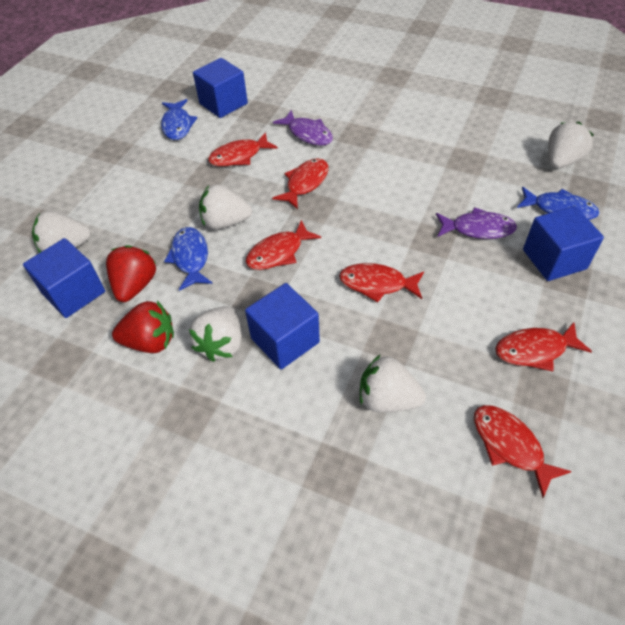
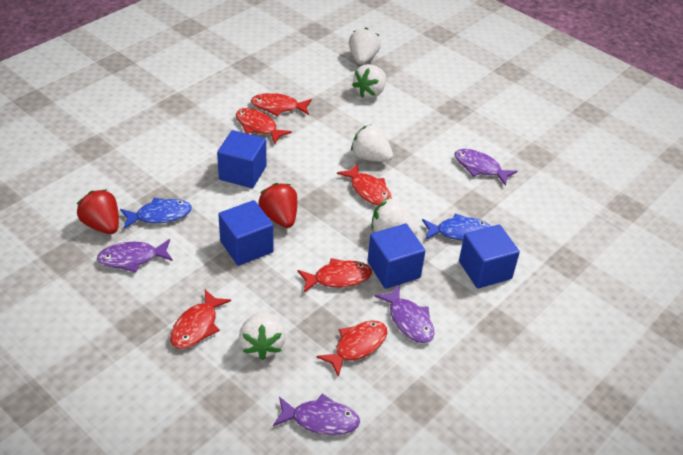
blue fish: 3 -> 2
purple fish: 2 -> 4

